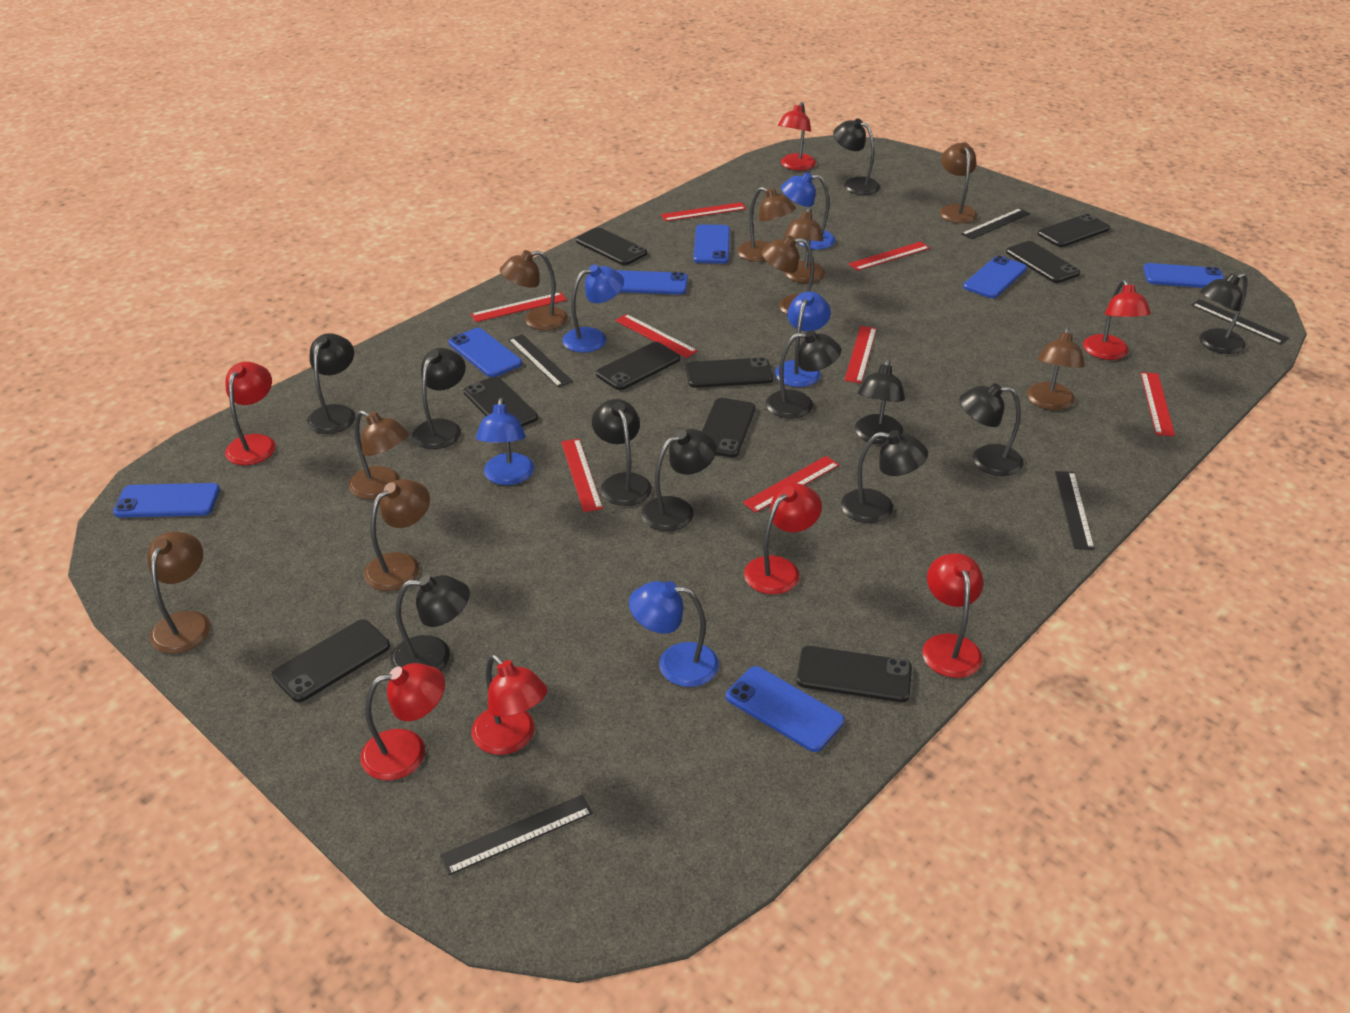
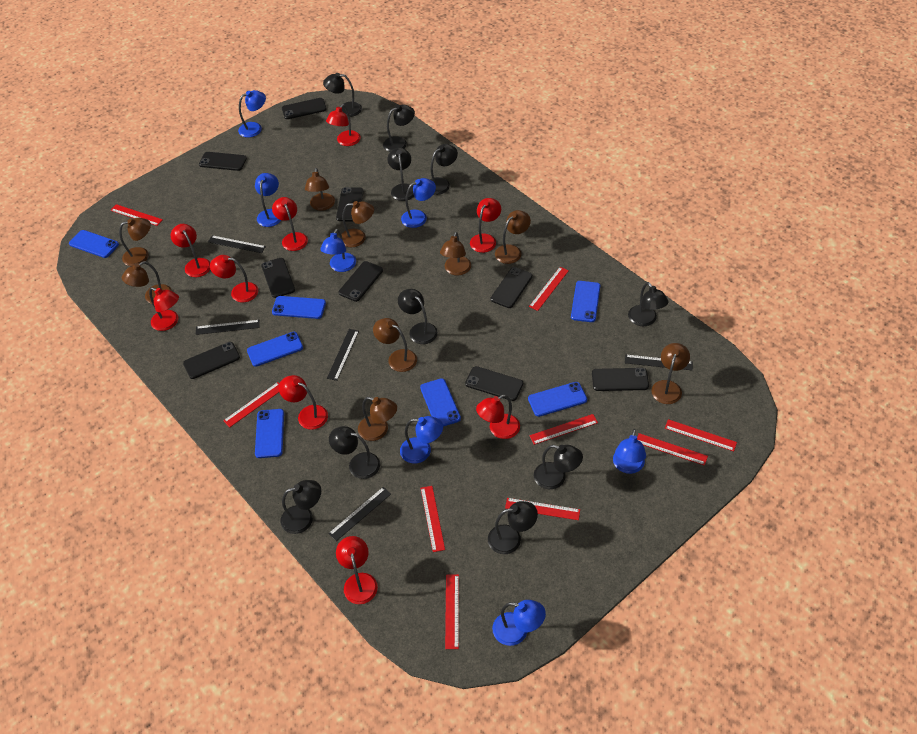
black lamp: 11 -> 10
blue lamp: 5 -> 7
red lamp: 7 -> 9
red ruler: 8 -> 9

